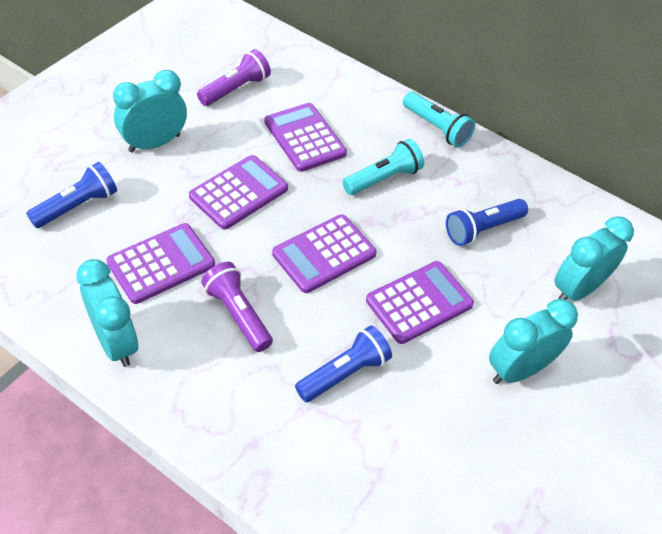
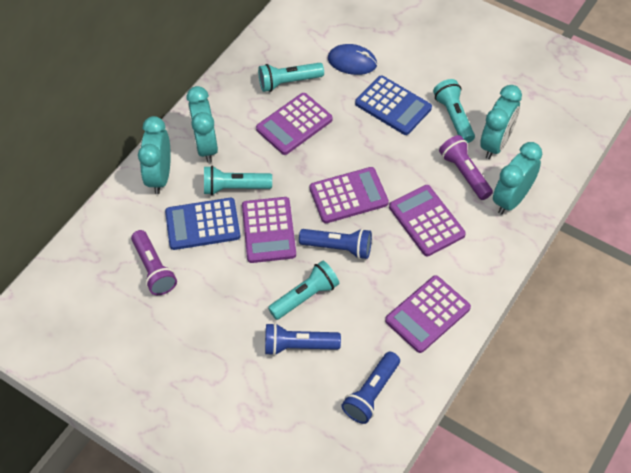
blue calculator: 0 -> 2
blue mouse: 0 -> 1
turquoise flashlight: 2 -> 4

